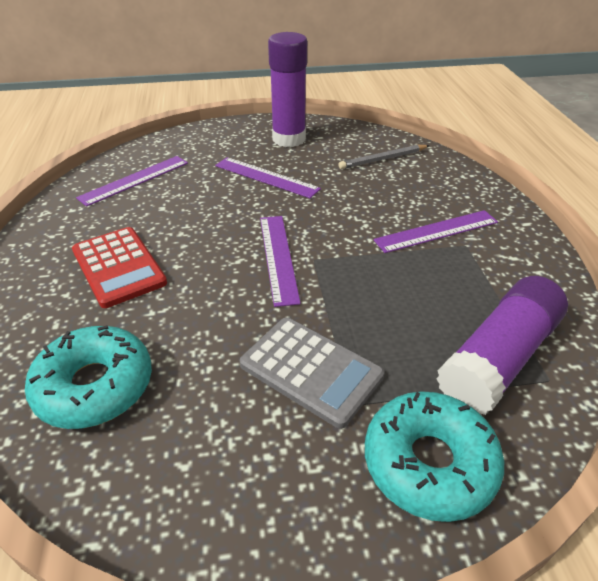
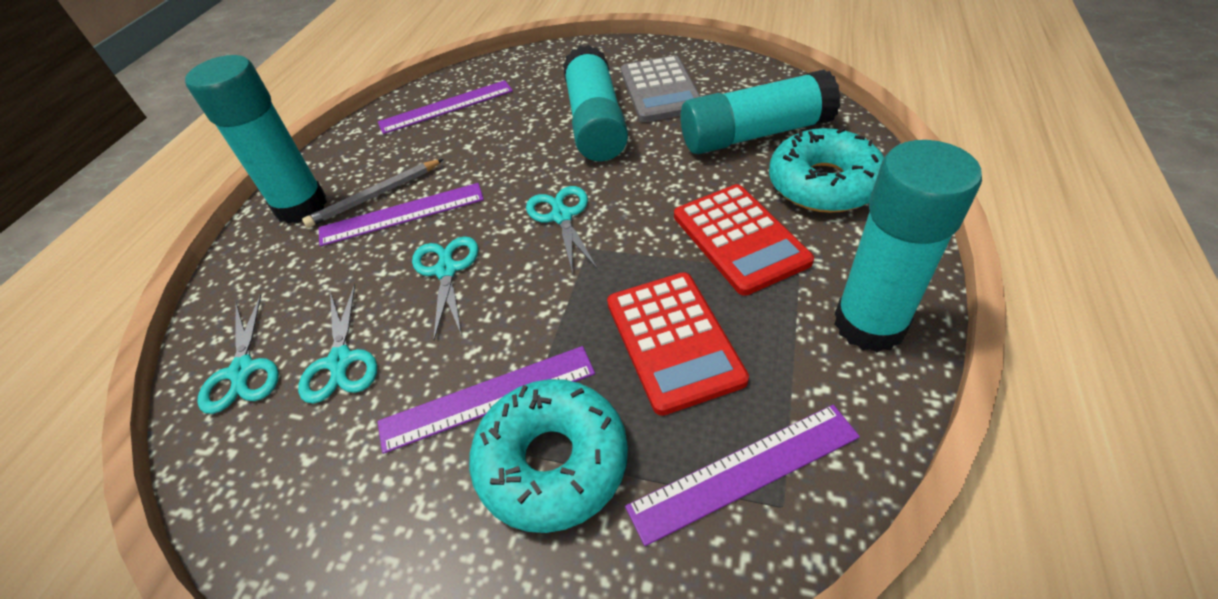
purple glue stick: 2 -> 0
red calculator: 1 -> 2
turquoise glue stick: 0 -> 4
turquoise scissors: 0 -> 4

